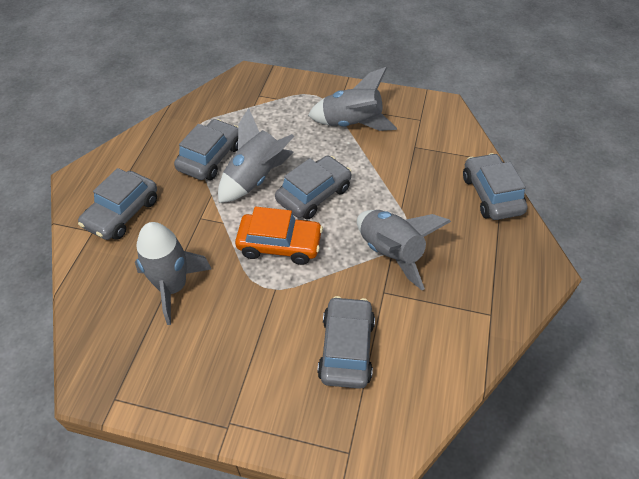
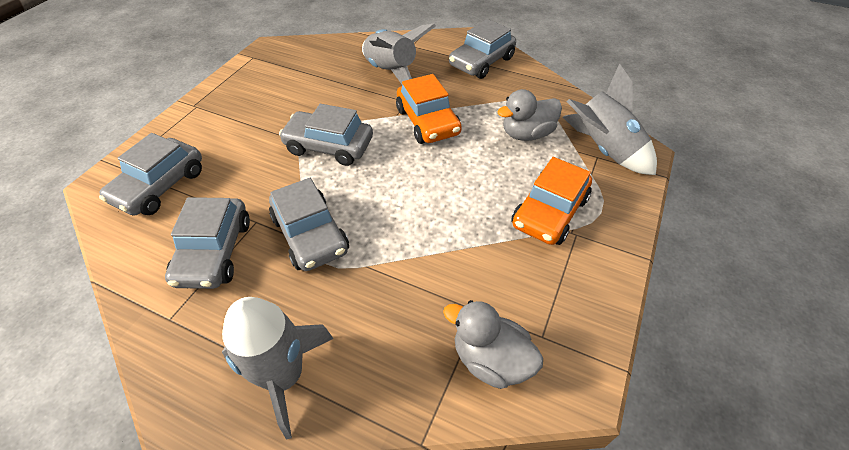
grey duck: 0 -> 2
grey rocket: 4 -> 3
orange car: 1 -> 2

